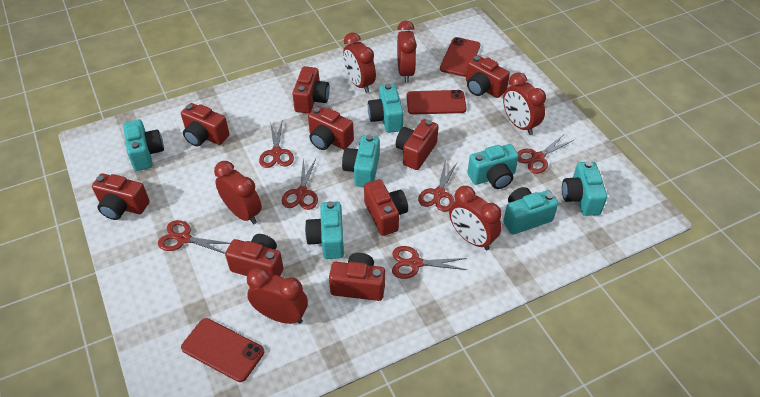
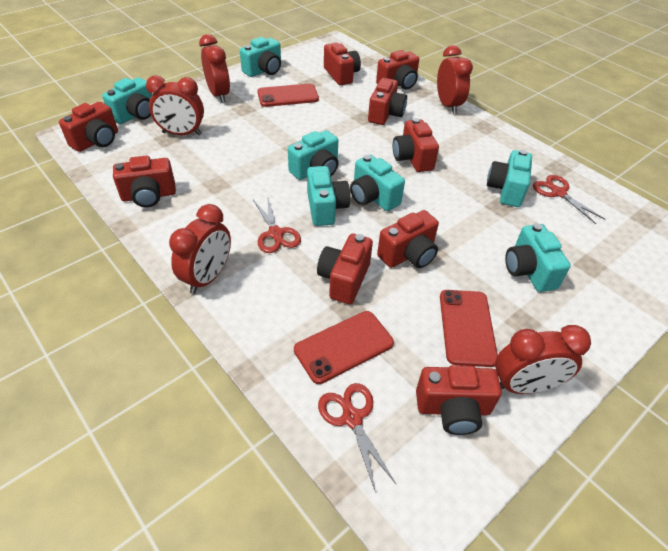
red clock: 6 -> 5
red scissors: 6 -> 3

